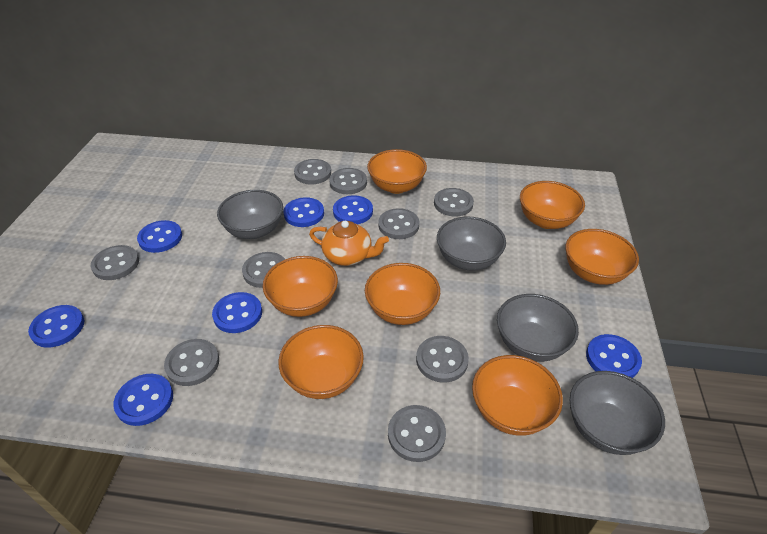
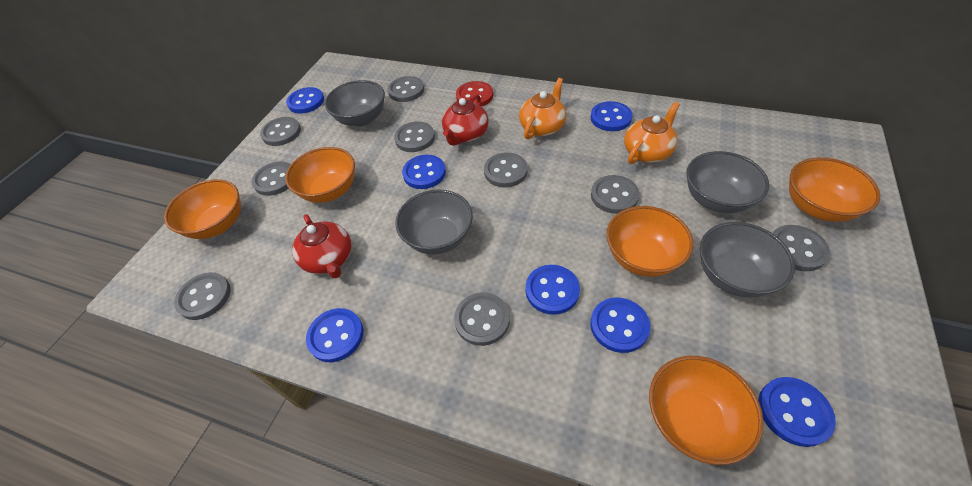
orange bowl: 7 -> 5
orange teapot: 1 -> 2
red button: 0 -> 1
red teapot: 0 -> 2

